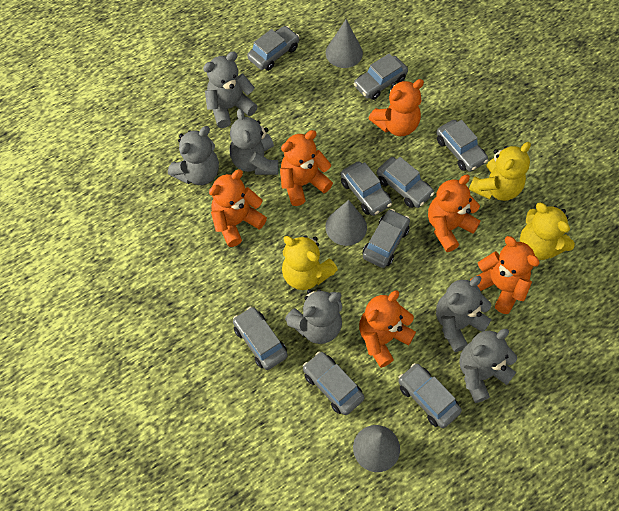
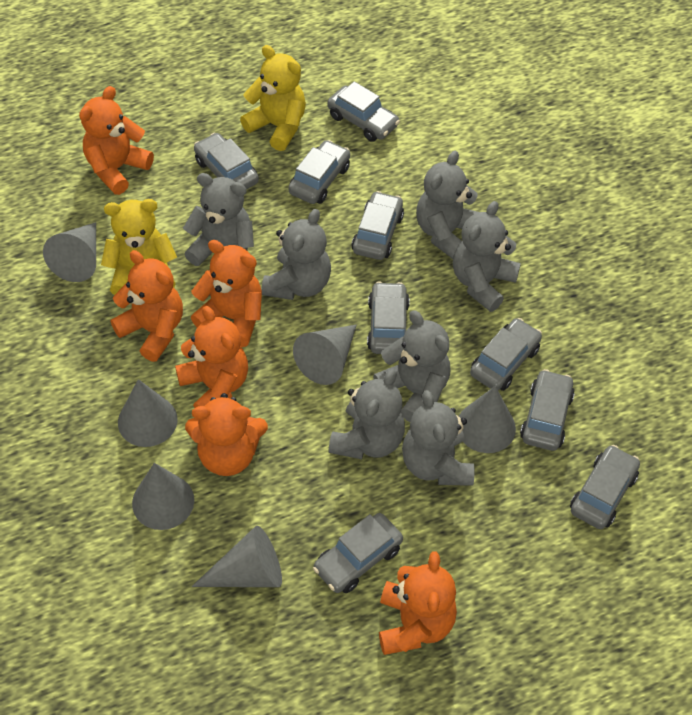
grey cone: 3 -> 6
grey teddy bear: 6 -> 7
yellow teddy bear: 3 -> 2

